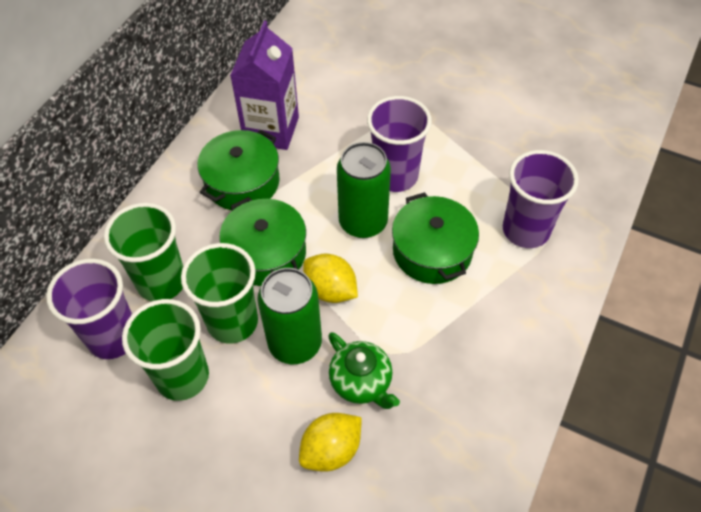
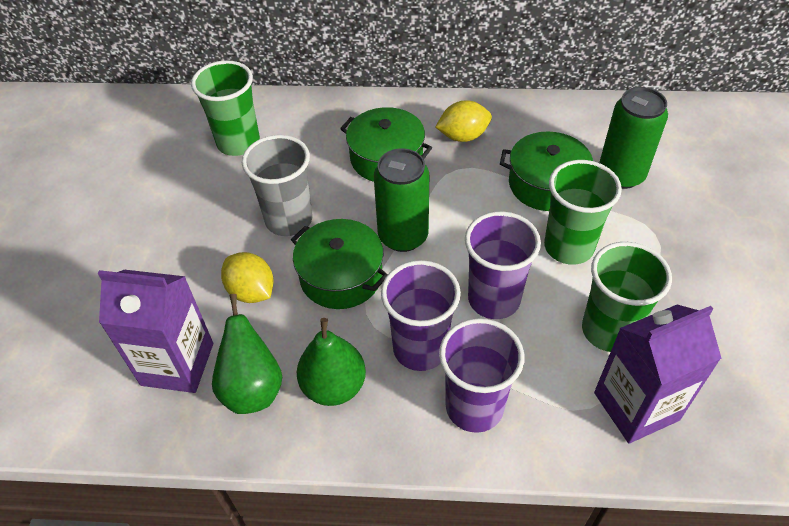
green pear: 0 -> 2
green teapot: 1 -> 0
grey cup: 0 -> 1
purple carton: 1 -> 2

